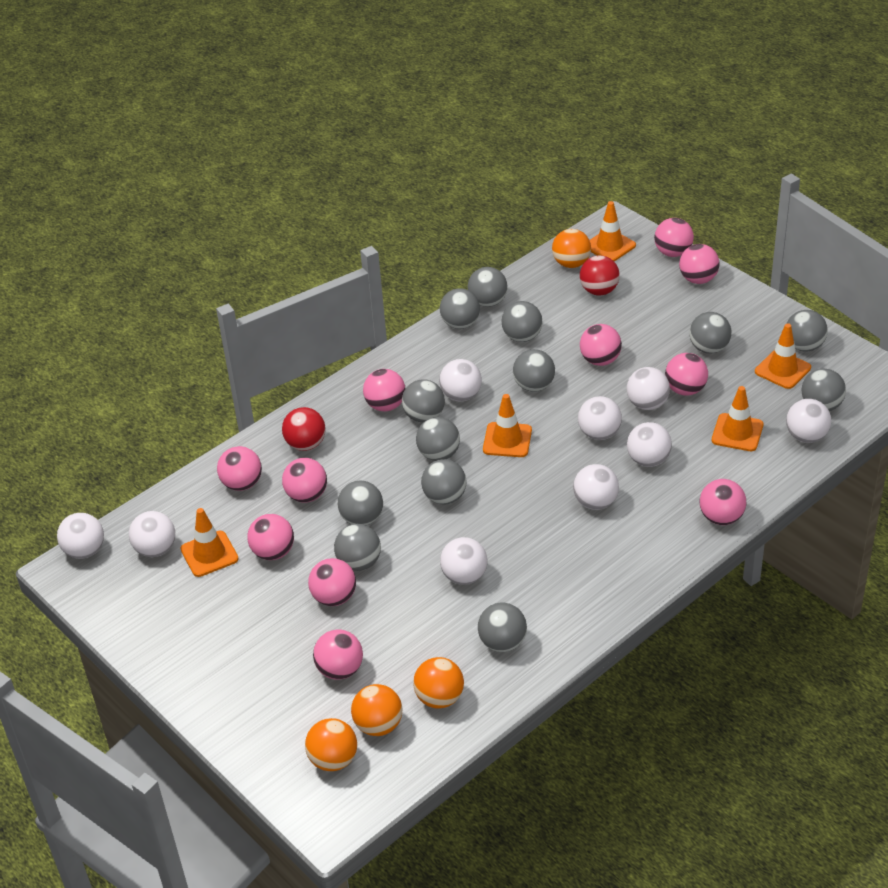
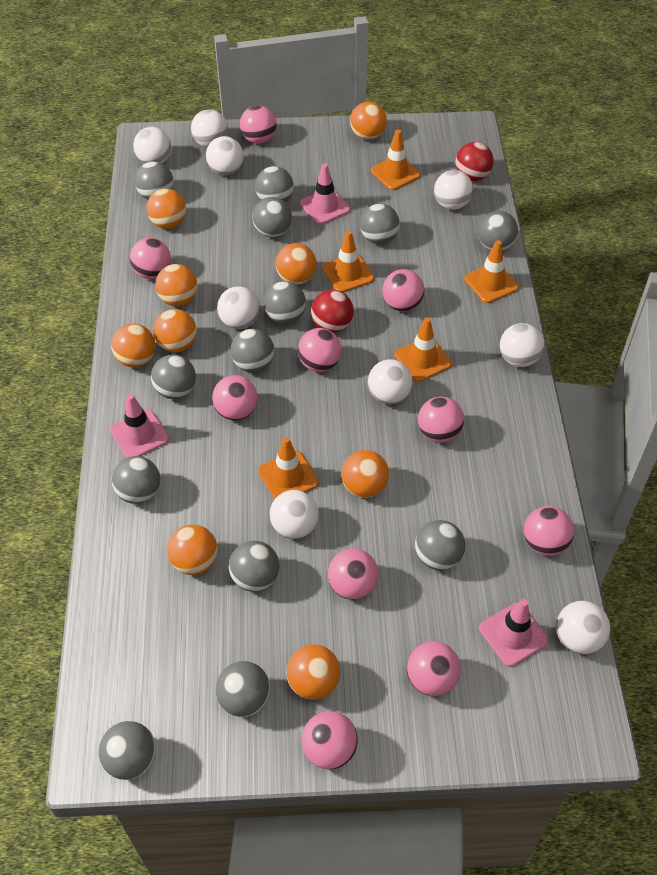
orange ball: 4 -> 9
pink ball: 11 -> 10
pink traffic cone: 0 -> 3

